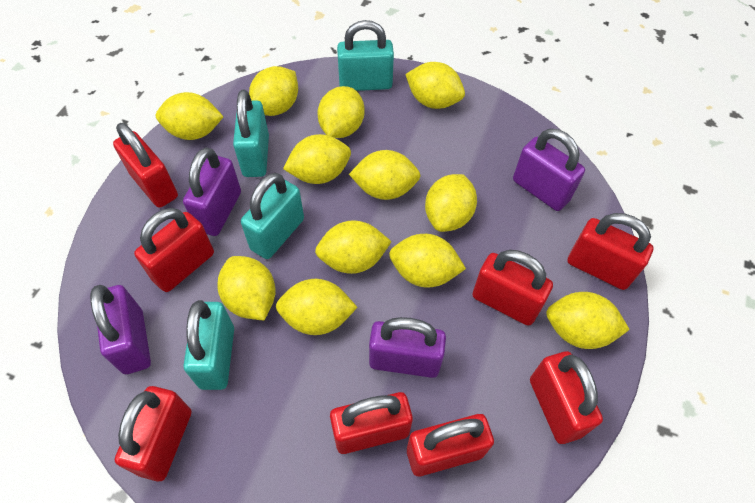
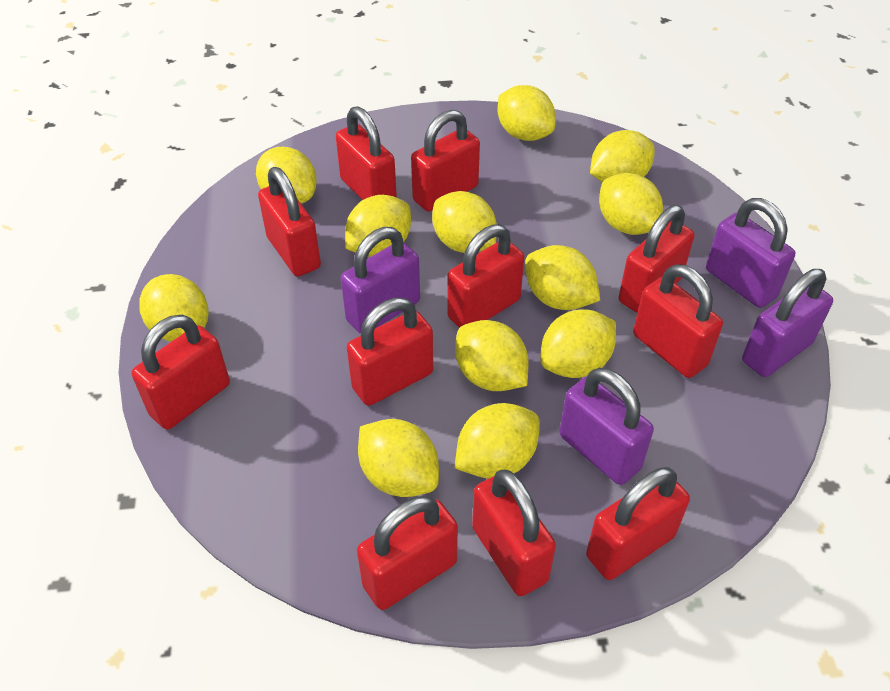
red padlock: 8 -> 11
turquoise padlock: 4 -> 0

